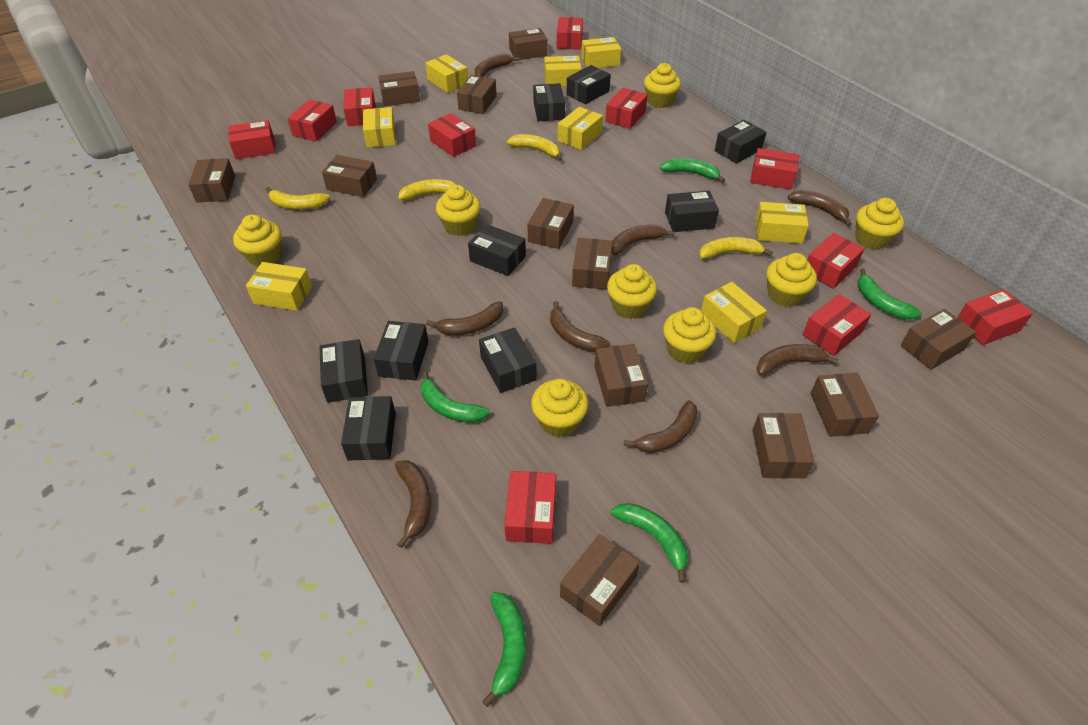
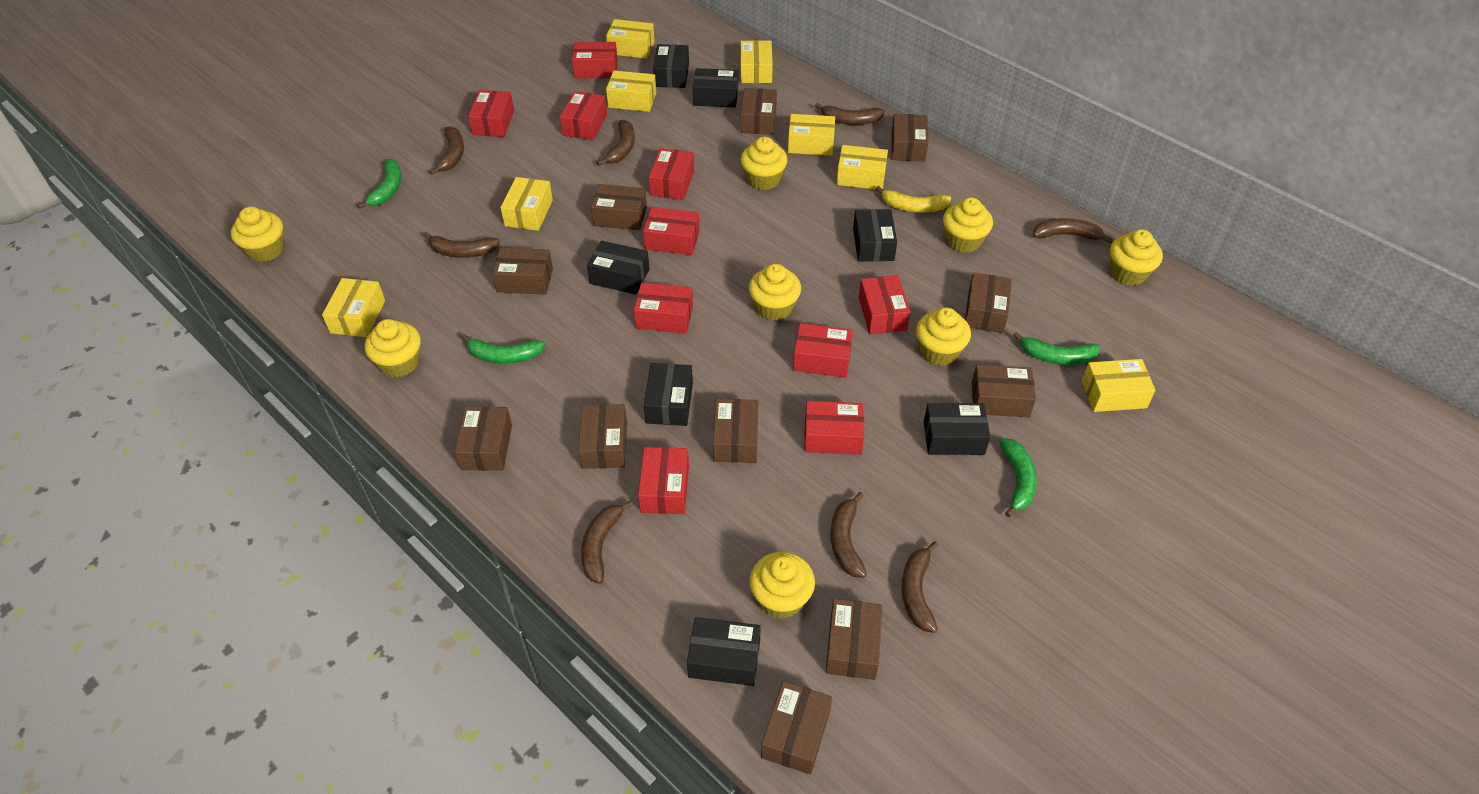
black box: 9 -> 7
brown box: 12 -> 11
green banana: 5 -> 4
red box: 11 -> 10
yellow banana: 4 -> 1

